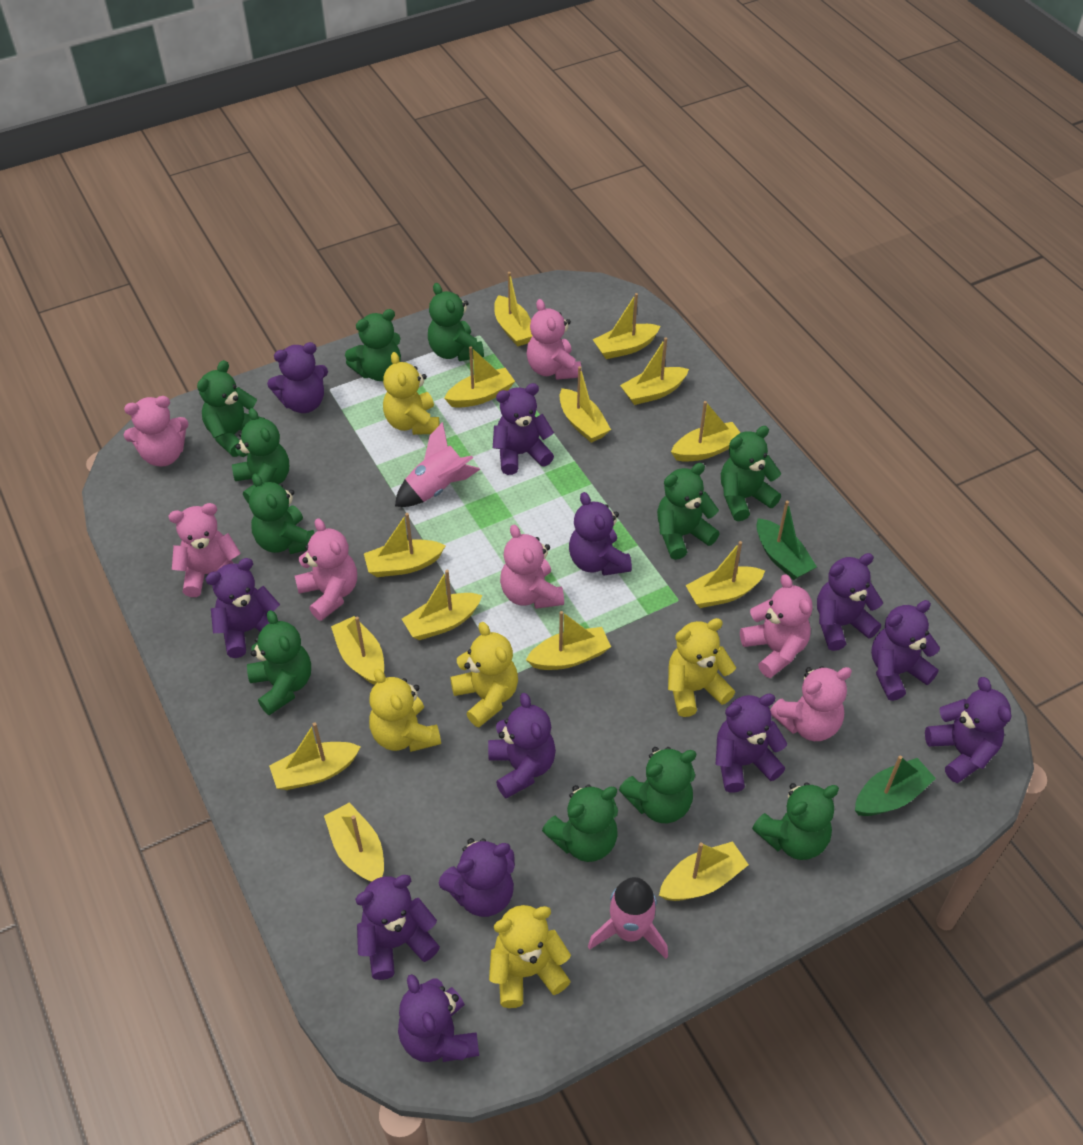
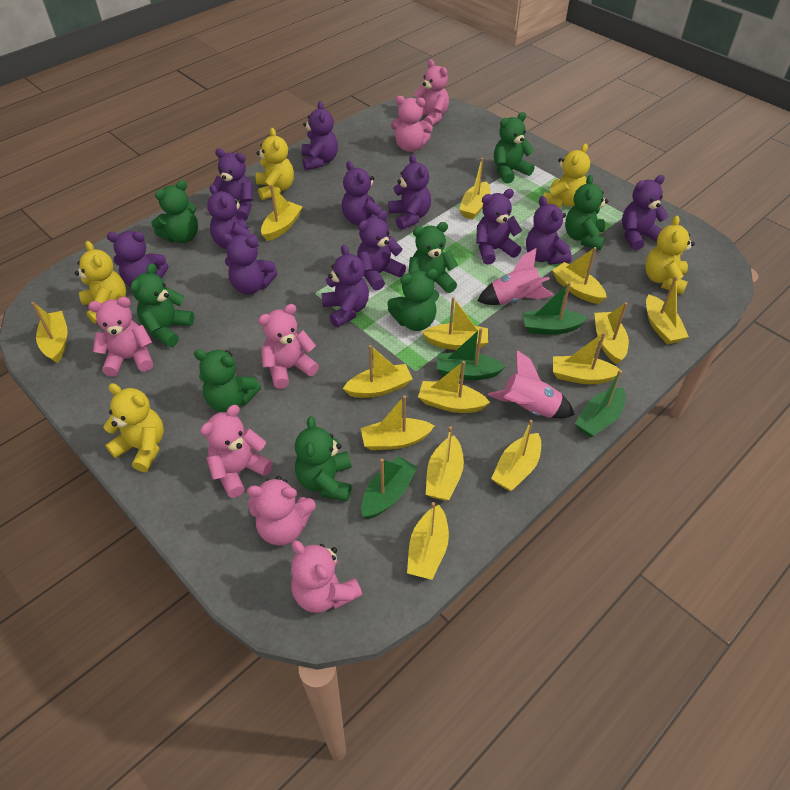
green boat: 2 -> 4
green teddy bear: 11 -> 8

